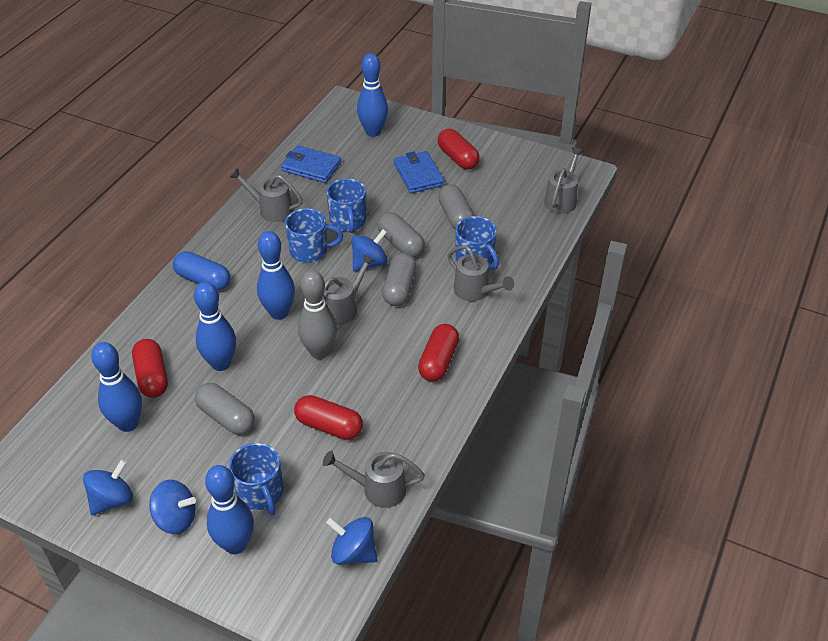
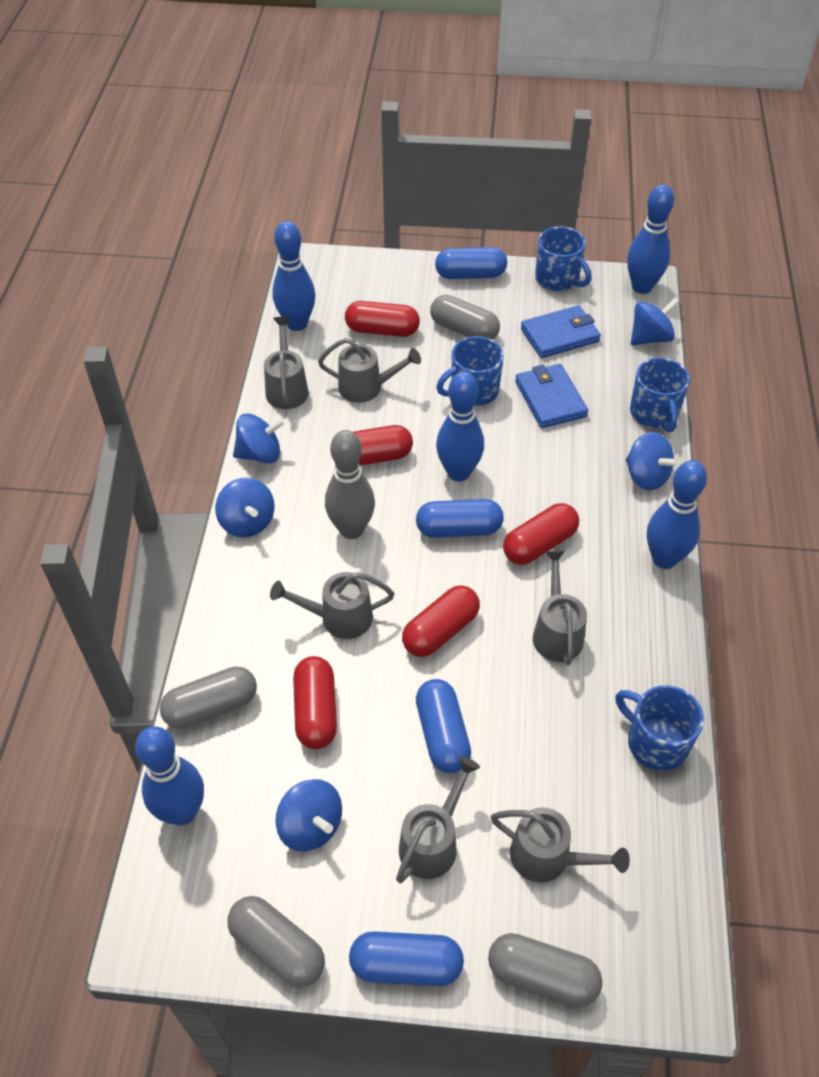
blue capsule: 1 -> 4
blue spinning top: 4 -> 5
grey watering can: 5 -> 6
red capsule: 4 -> 5

